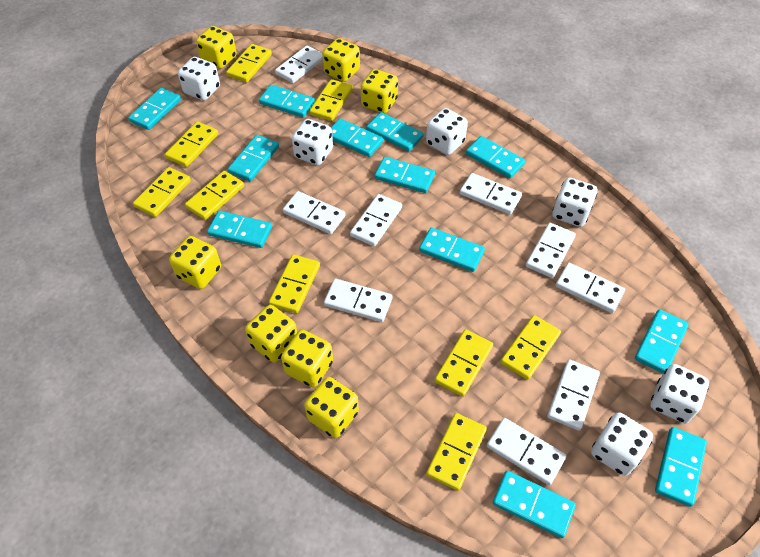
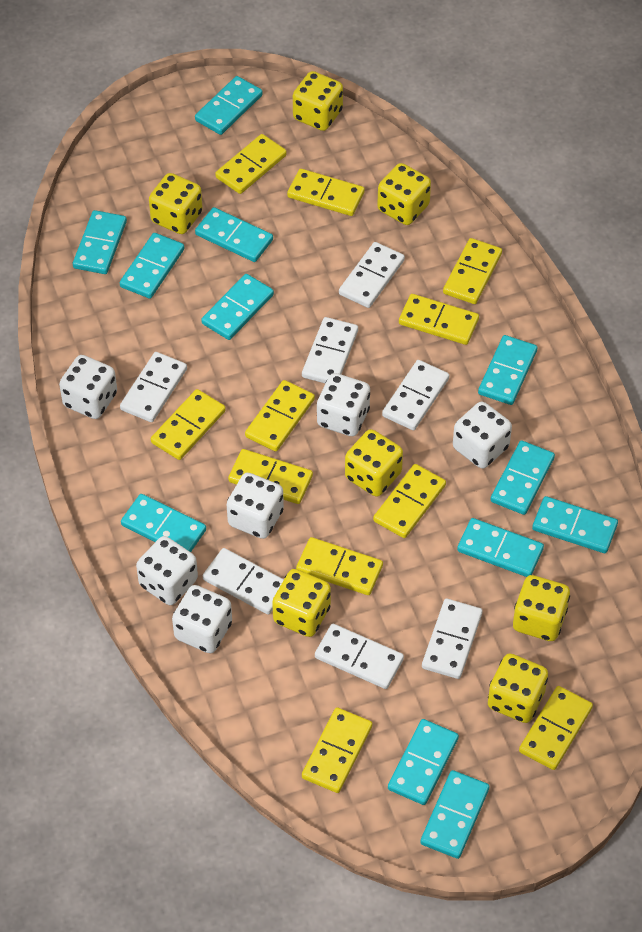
white domino: 9 -> 7
yellow domino: 9 -> 11

